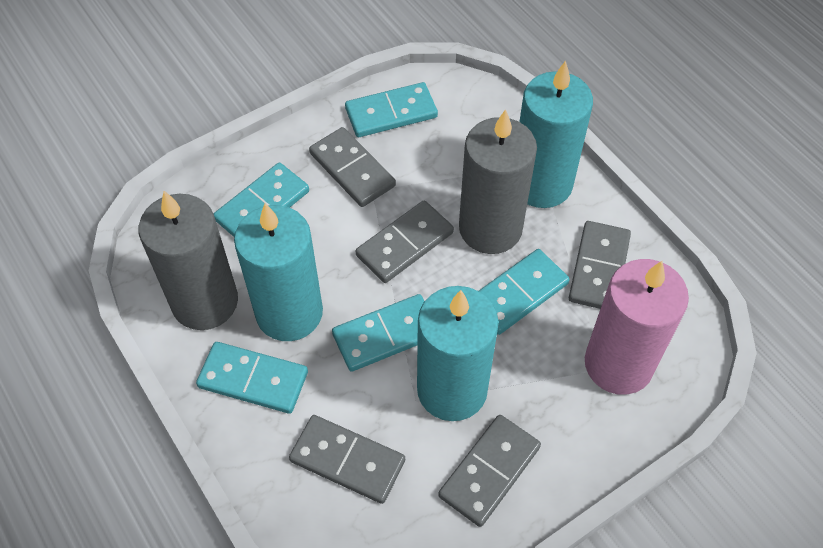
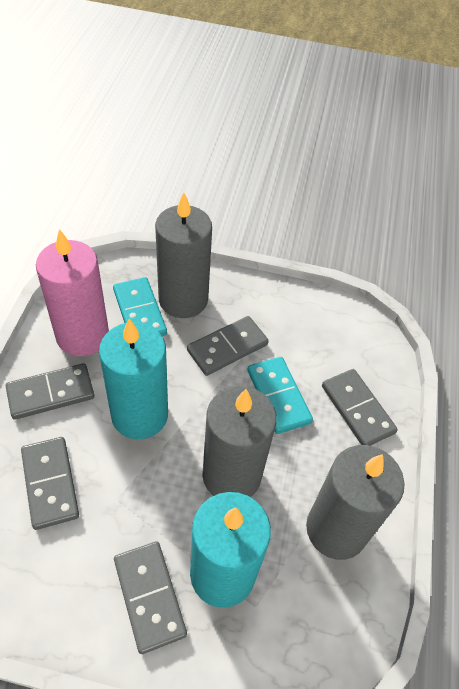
grey candle: 2 -> 3
turquoise candle: 3 -> 2
turquoise domino: 5 -> 2

